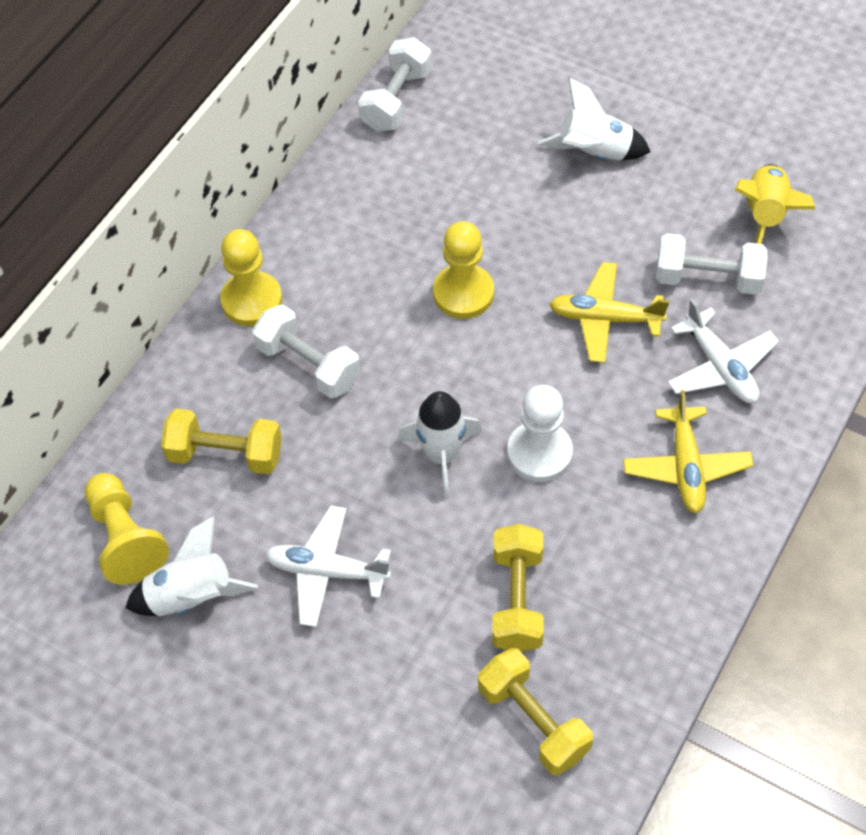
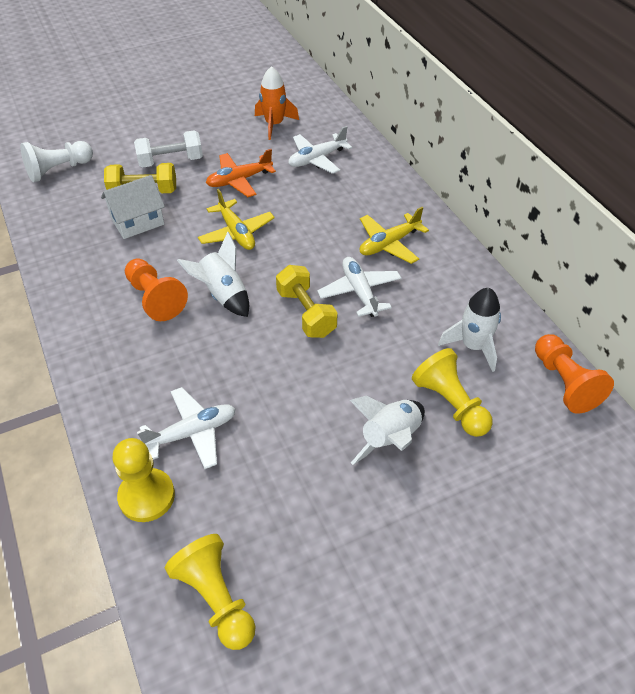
orange pawn: 0 -> 2
orange plane: 0 -> 1
orange rocket: 0 -> 1
white dumbbell: 3 -> 1
white house: 0 -> 1
white plane: 2 -> 3
yellow dumbbell: 3 -> 2
yellow rocket: 1 -> 0

